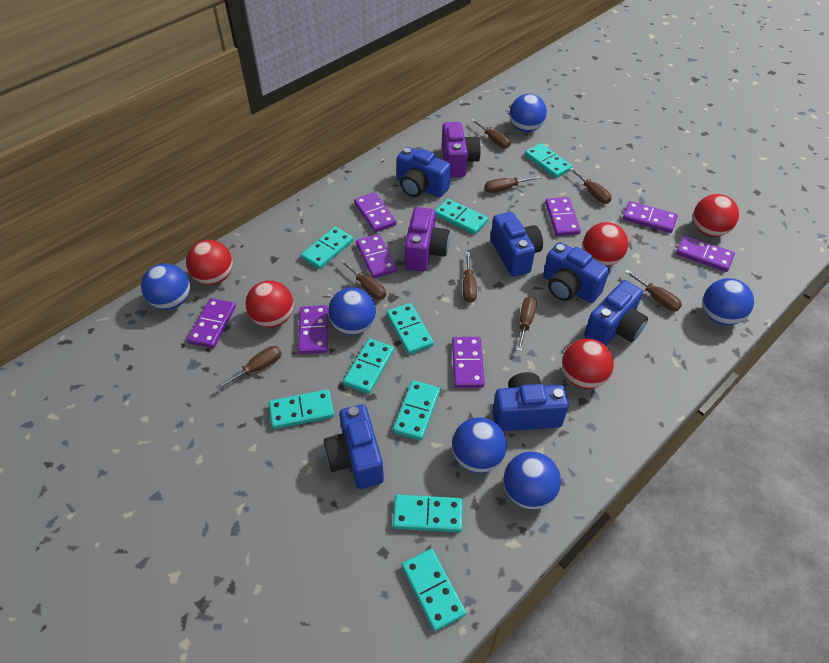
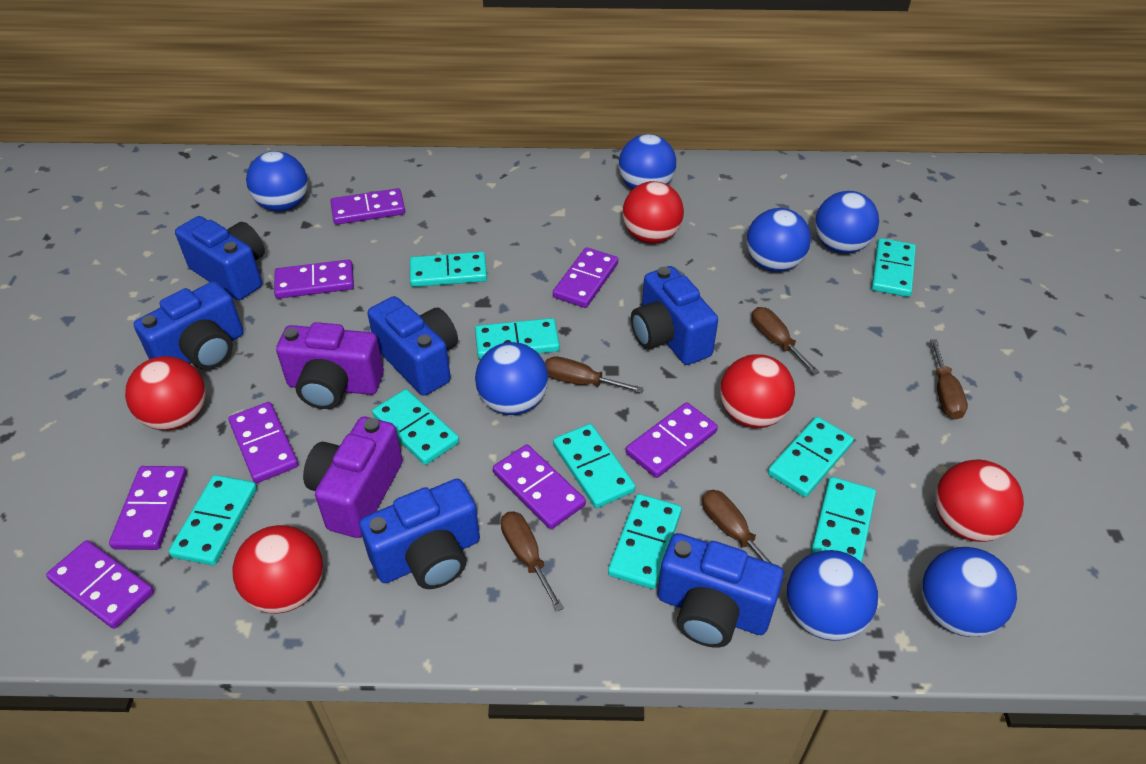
blue ball: 6 -> 7
brown screwdriver: 8 -> 5

